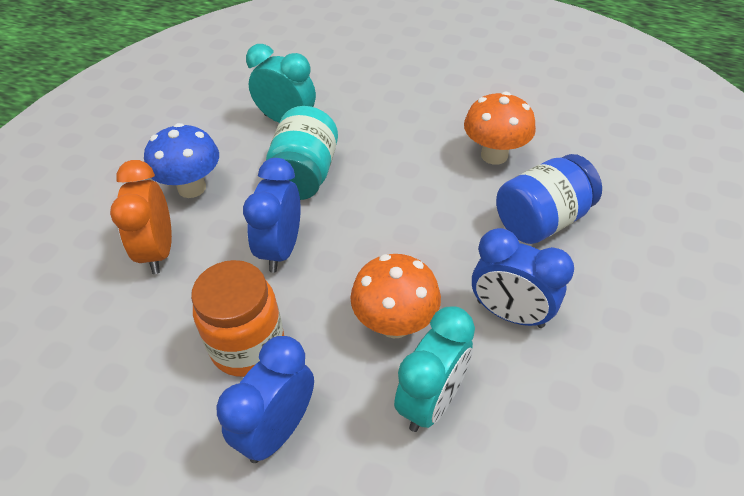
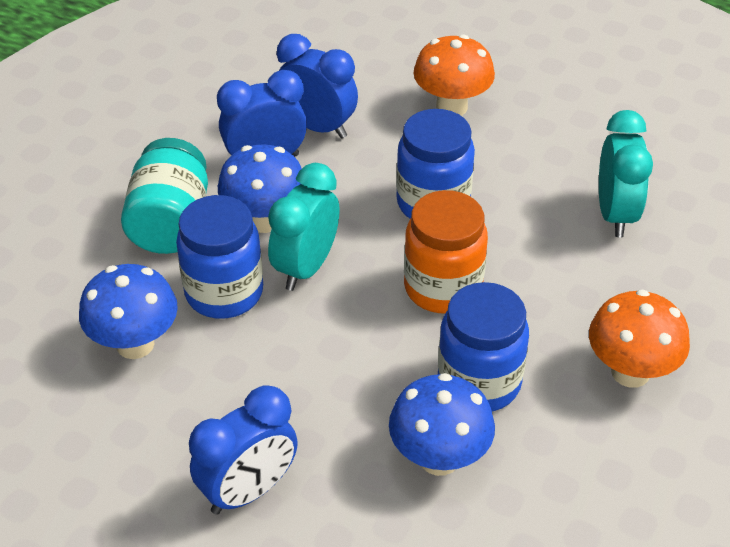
blue jar: 1 -> 3
blue mushroom: 1 -> 3
orange clock: 1 -> 0

